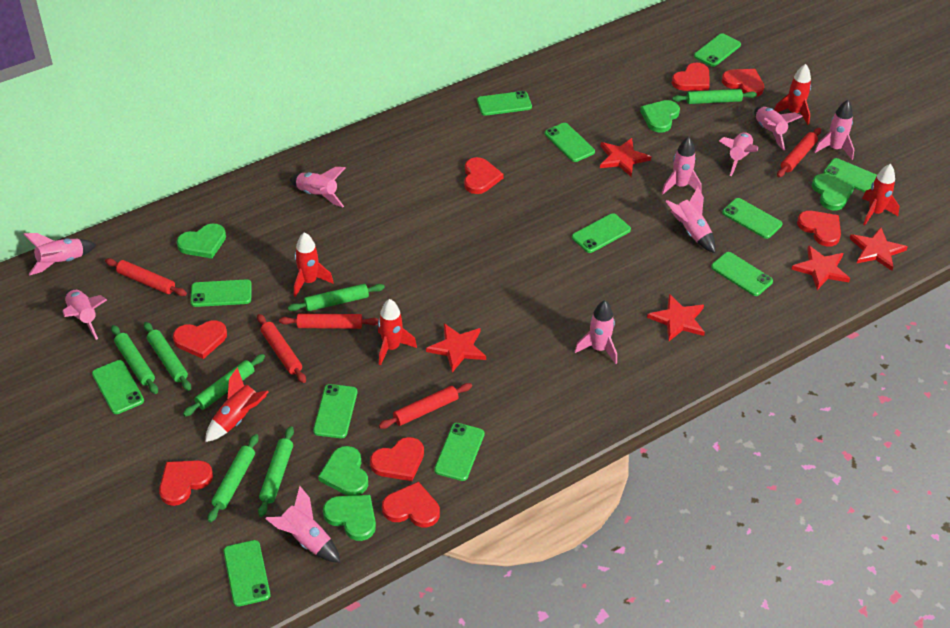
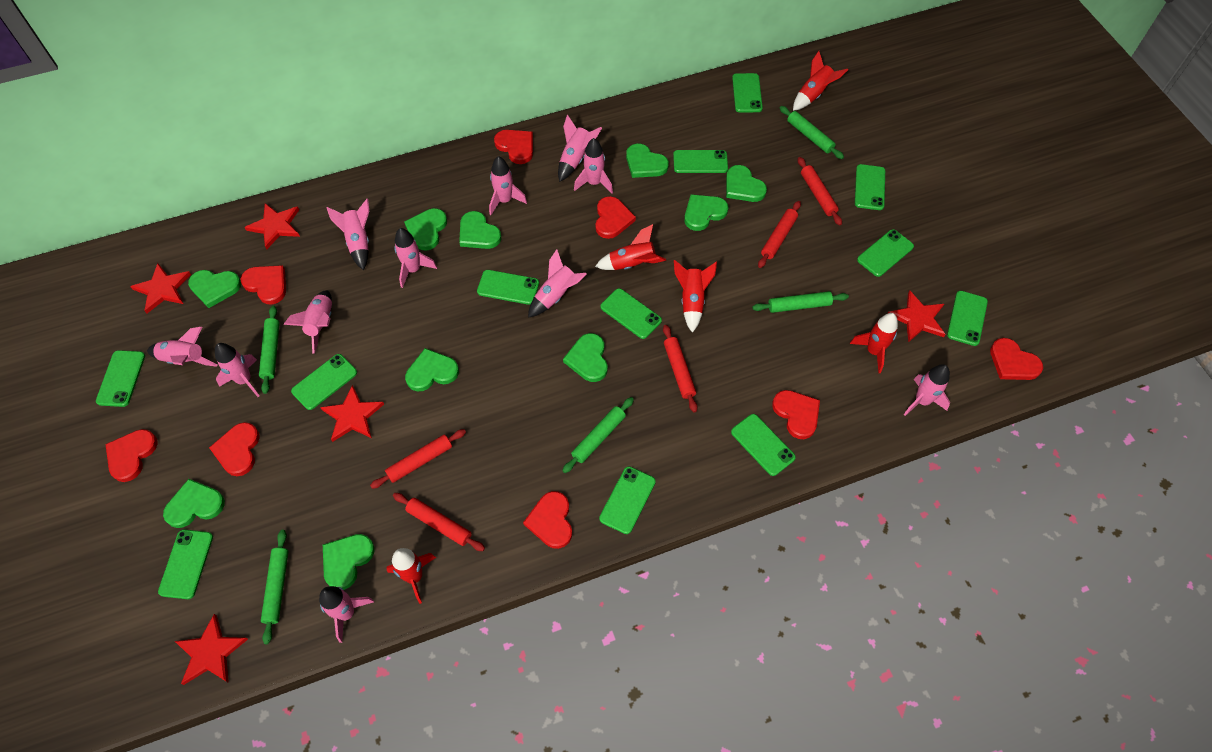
green heart: 5 -> 10
green rolling pin: 7 -> 5
pink rocket: 10 -> 11

